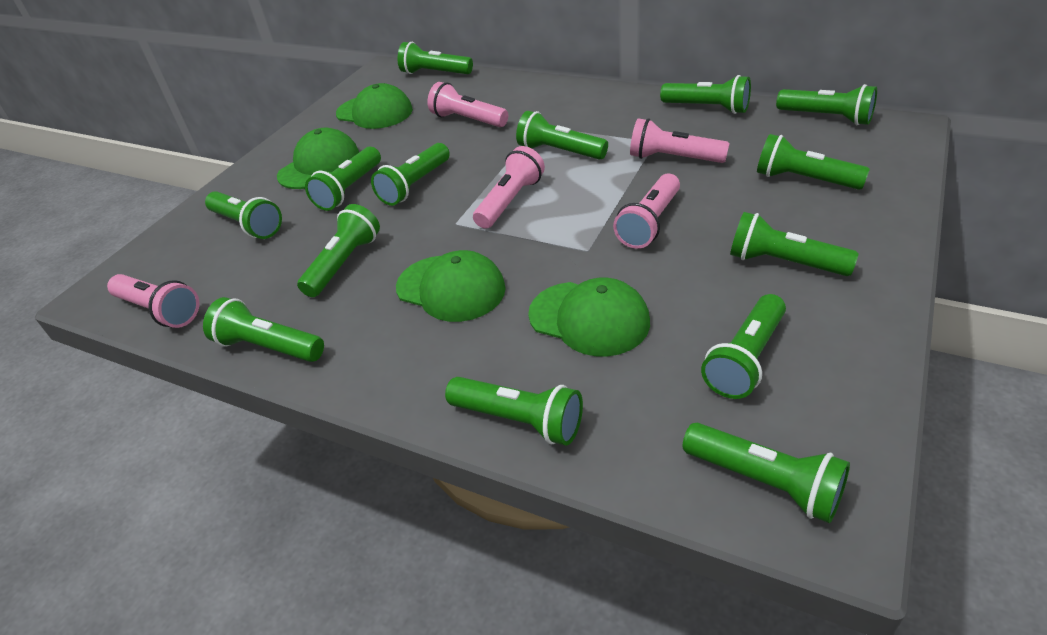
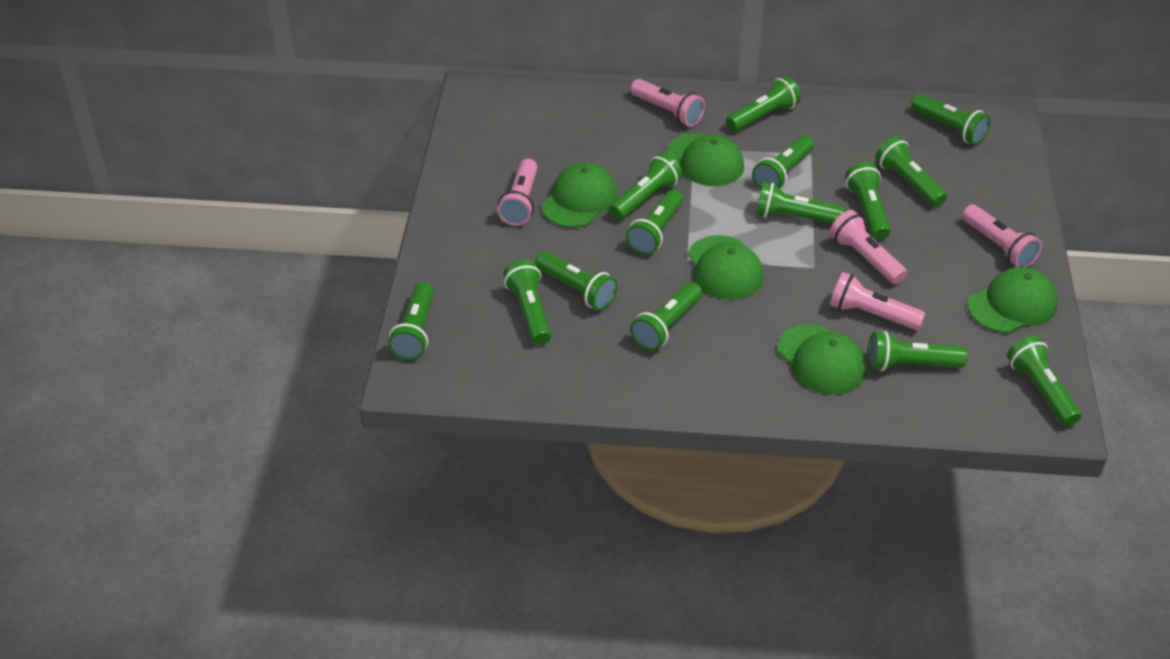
green cap: 4 -> 5

